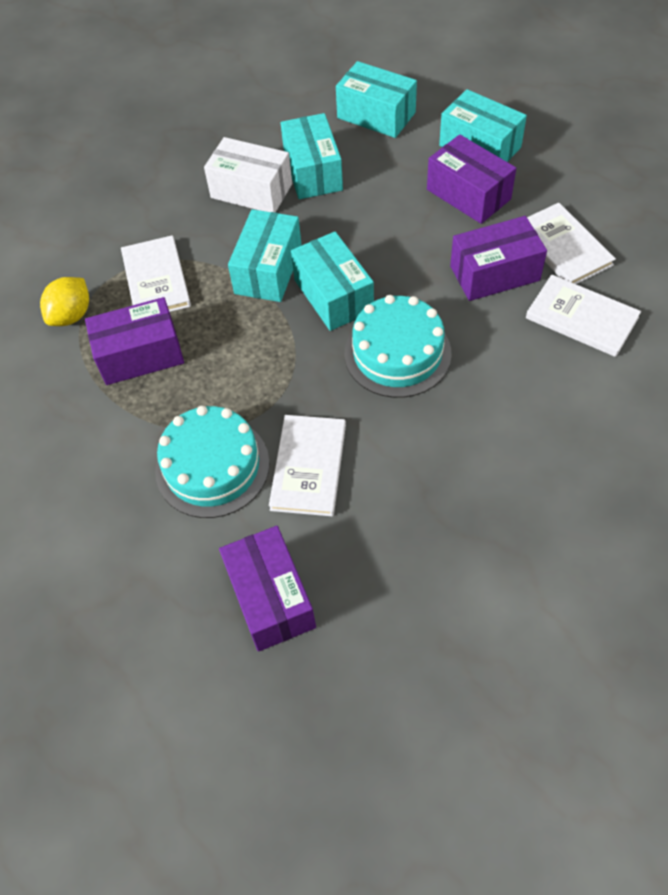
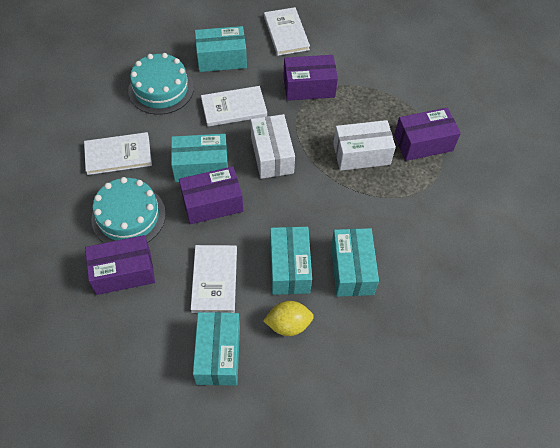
white box: 1 -> 2

